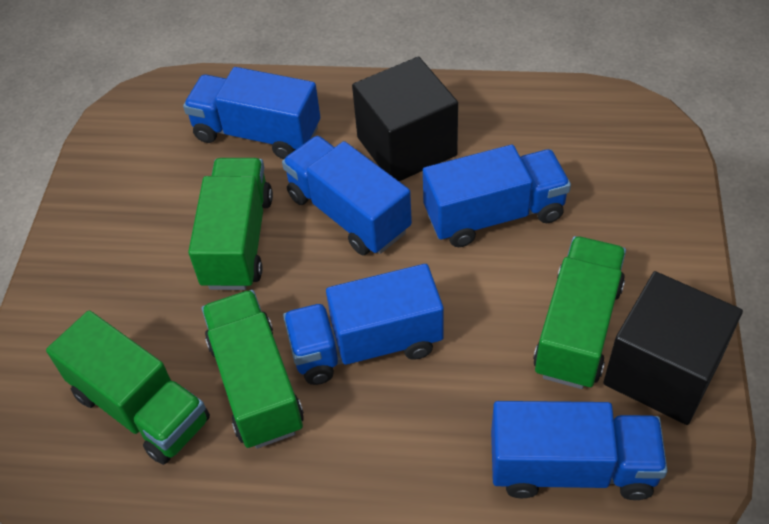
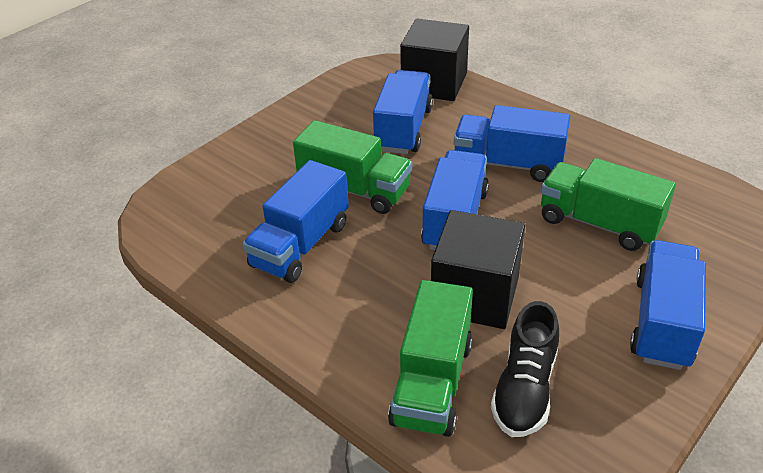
black shoe: 0 -> 1
green truck: 4 -> 3

